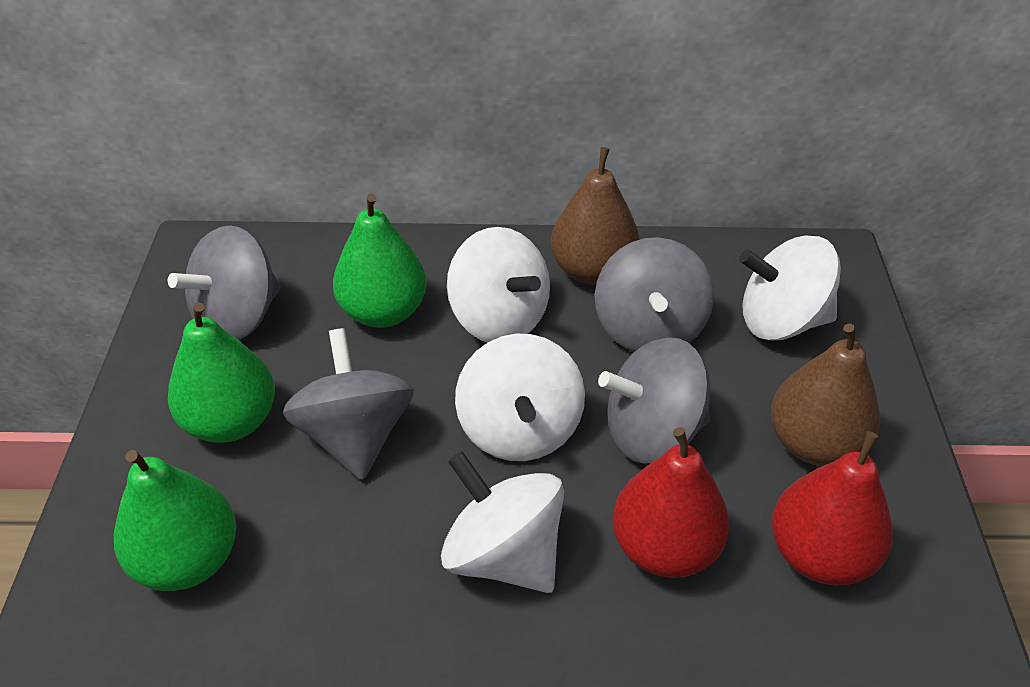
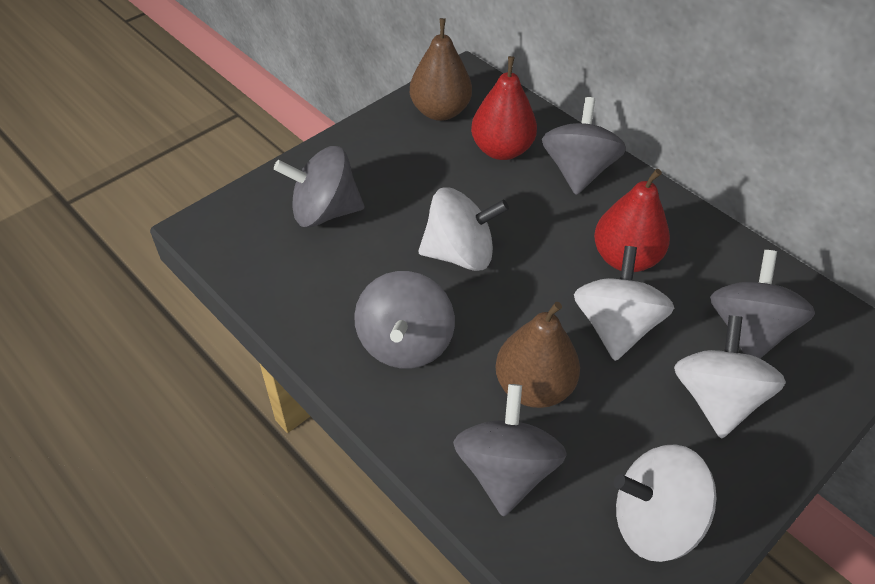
green pear: 3 -> 0
grey spinning top: 4 -> 5

